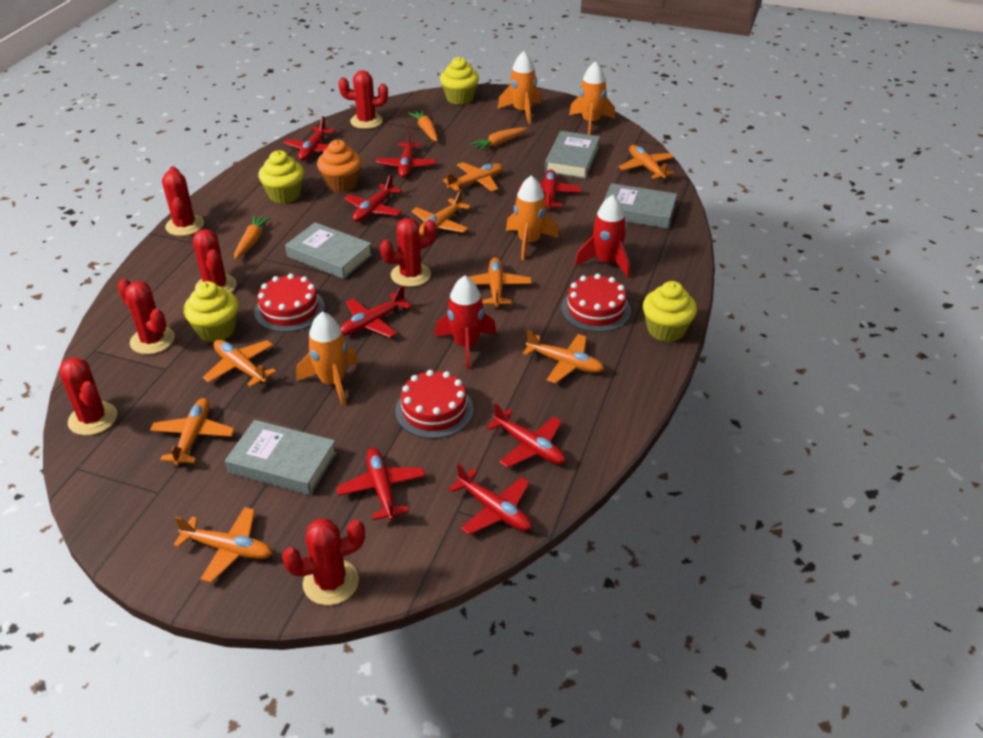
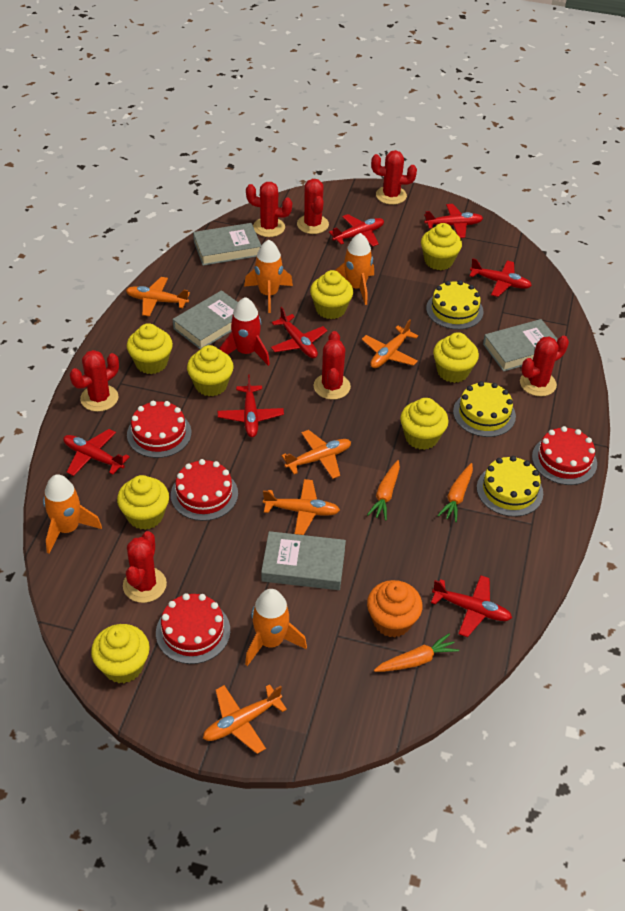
orange plane: 8 -> 5
red cake: 3 -> 4
red plane: 8 -> 7
red rocket: 2 -> 1
yellow cake: 0 -> 3
yellow cupcake: 4 -> 8

